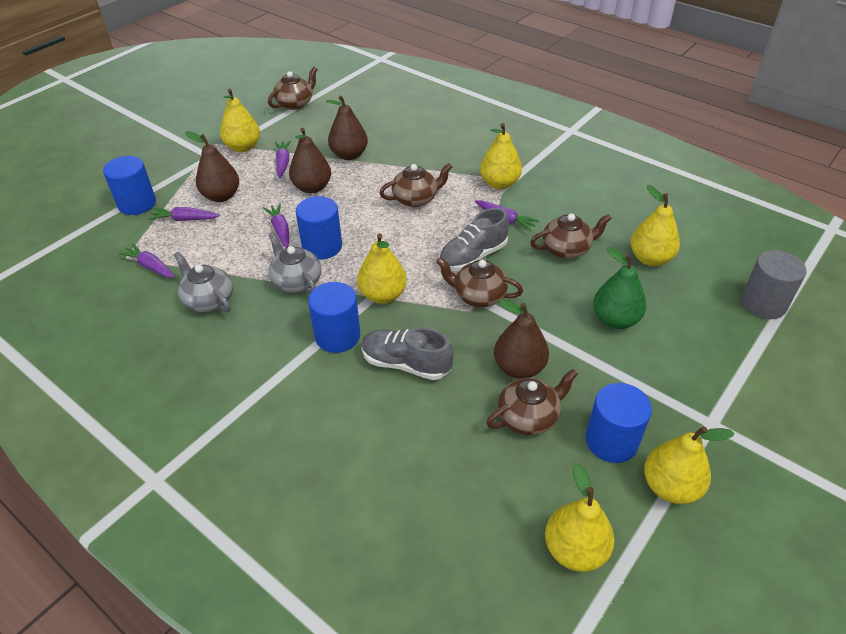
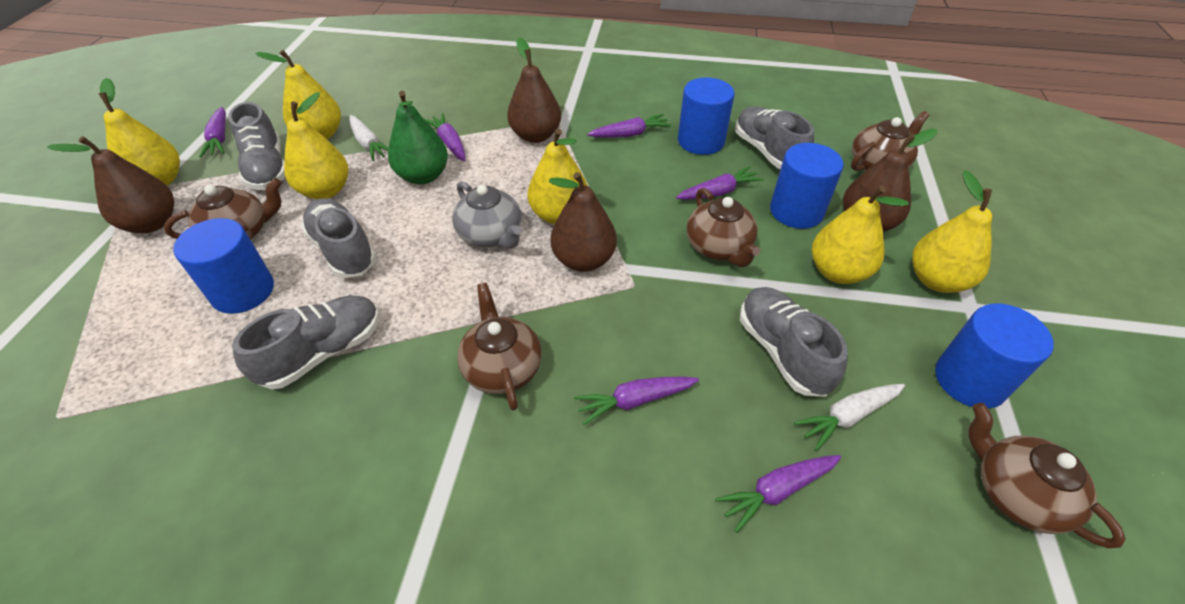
grey cylinder: 1 -> 0
grey shoe: 2 -> 5
grey teapot: 2 -> 1
purple carrot: 5 -> 6
white carrot: 0 -> 2

